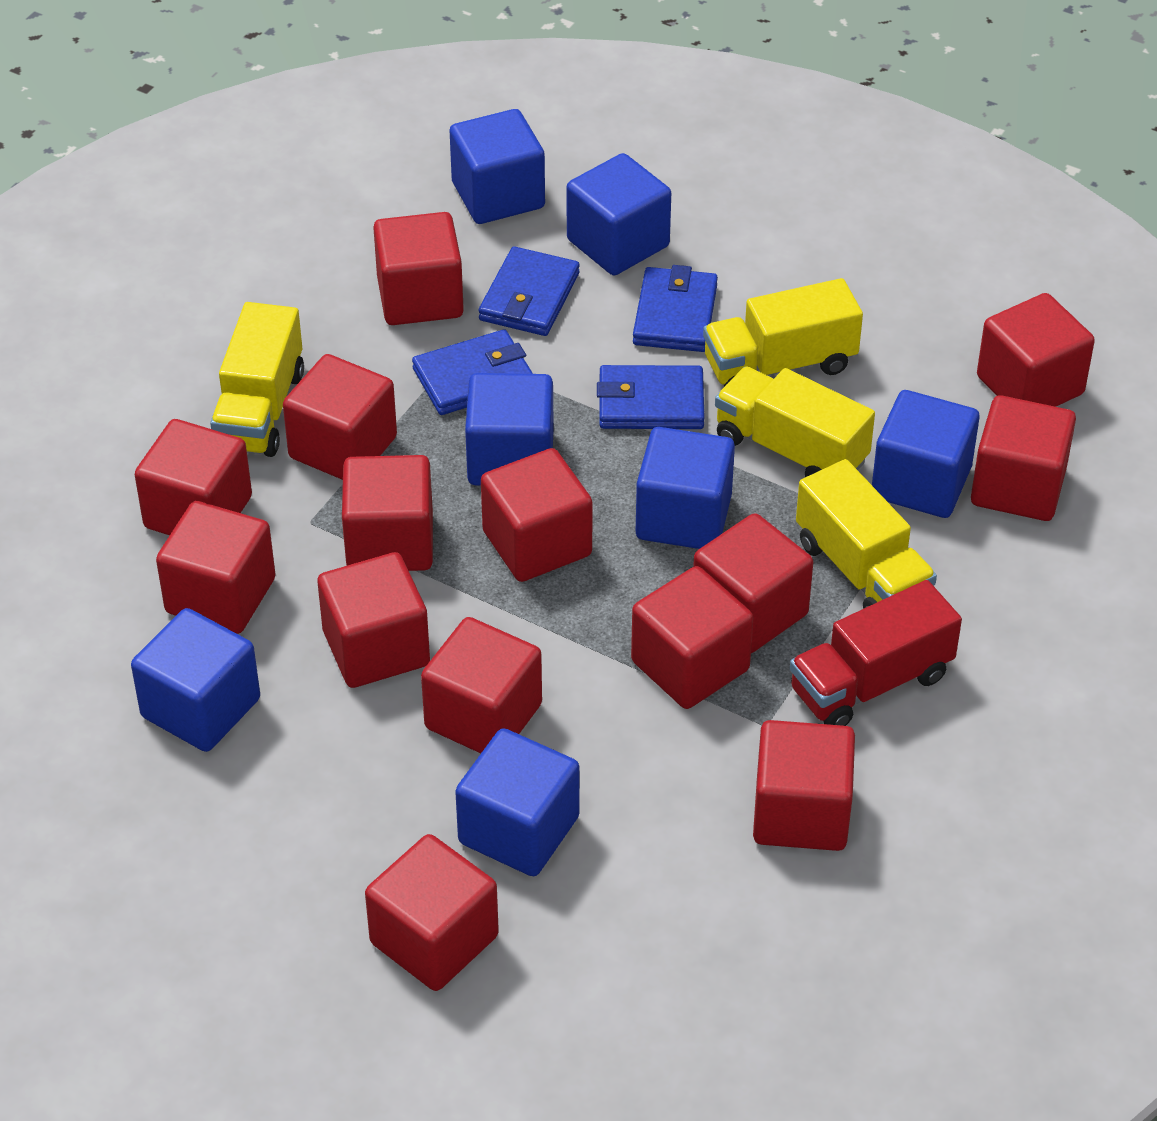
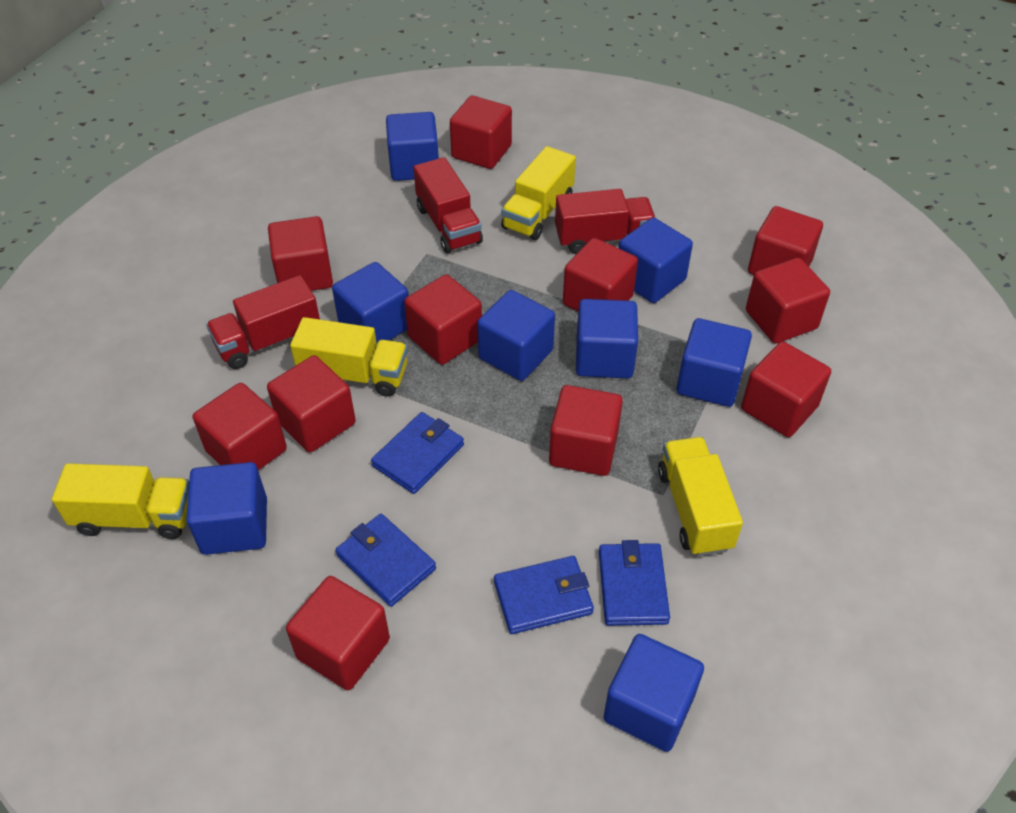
blue cube: 7 -> 8
red cube: 14 -> 11
red truck: 1 -> 3

